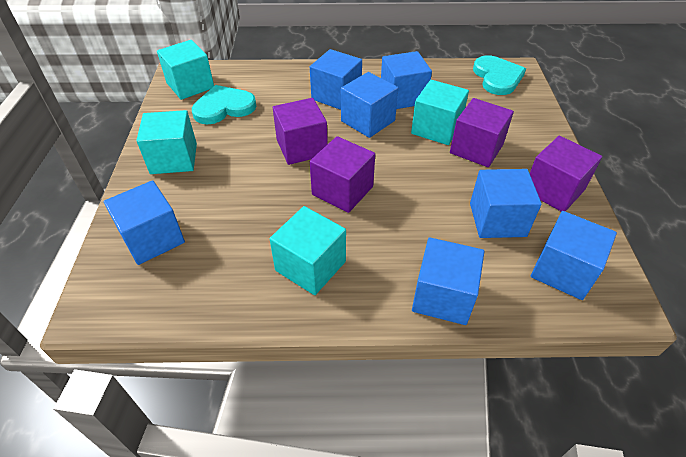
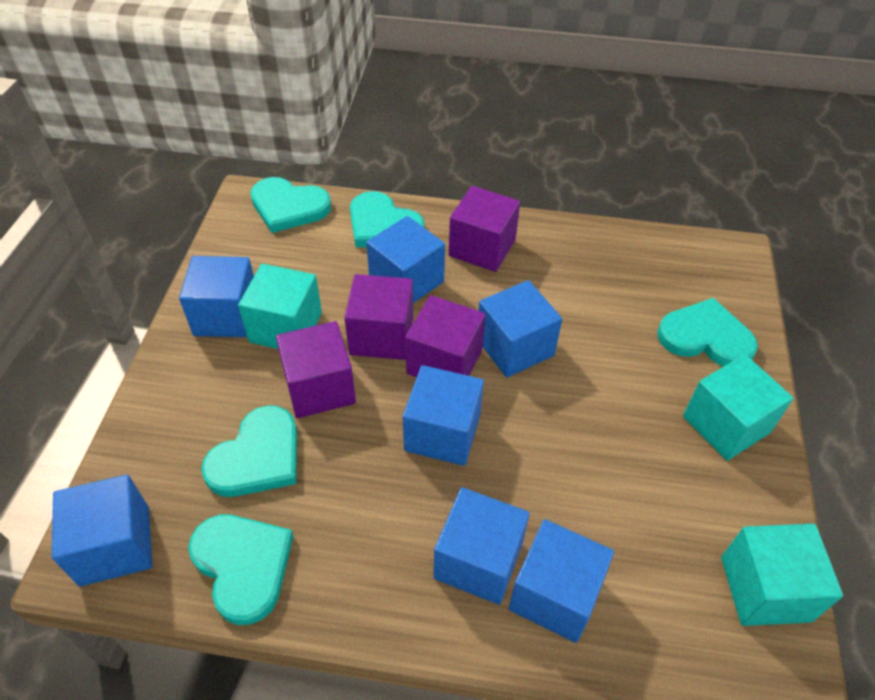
turquoise cube: 4 -> 3
turquoise heart: 2 -> 5

